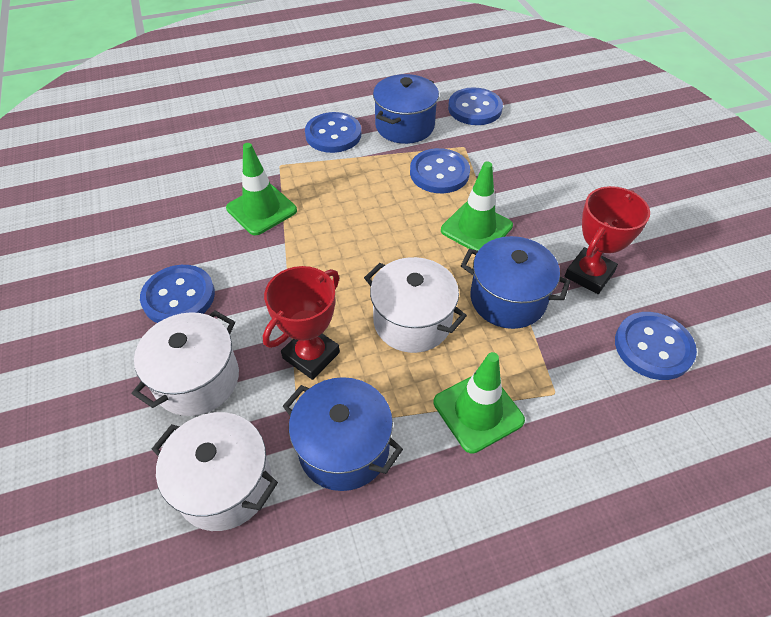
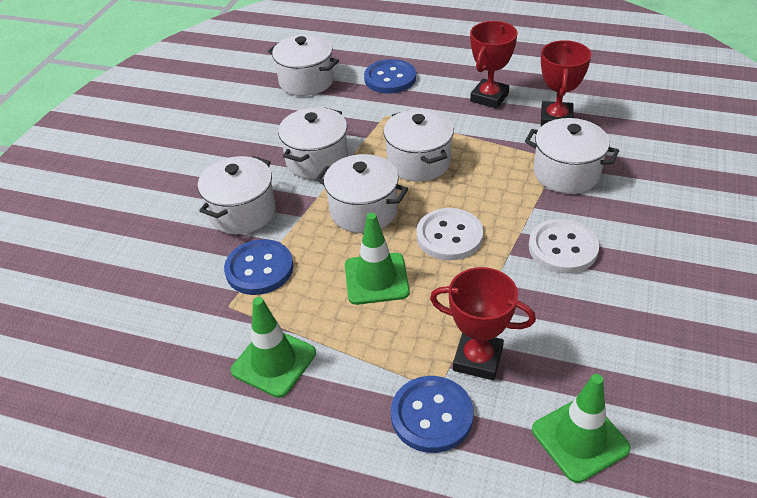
blue button: 5 -> 3
blue pot: 3 -> 0
red trophy: 2 -> 3
white button: 0 -> 2
white pot: 3 -> 6

